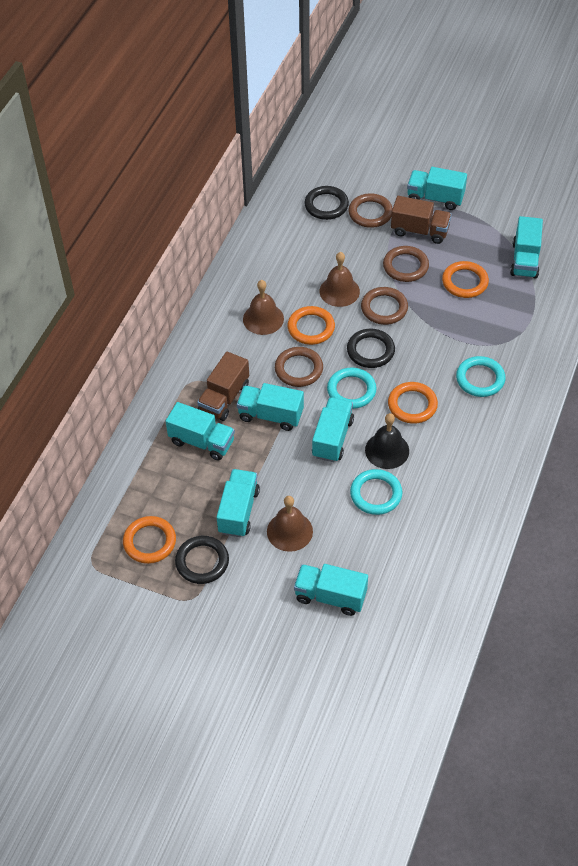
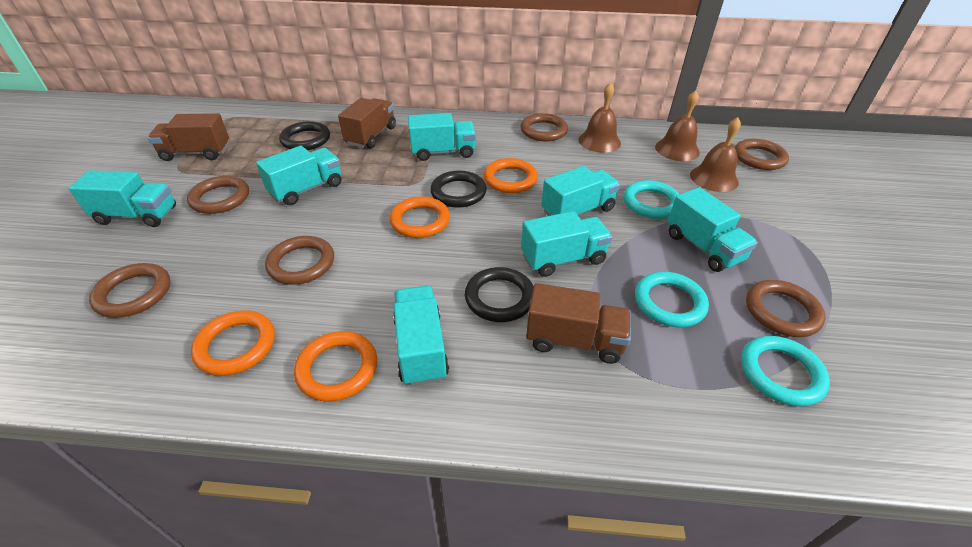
black bell: 1 -> 0
brown ring: 4 -> 6
brown truck: 2 -> 3

